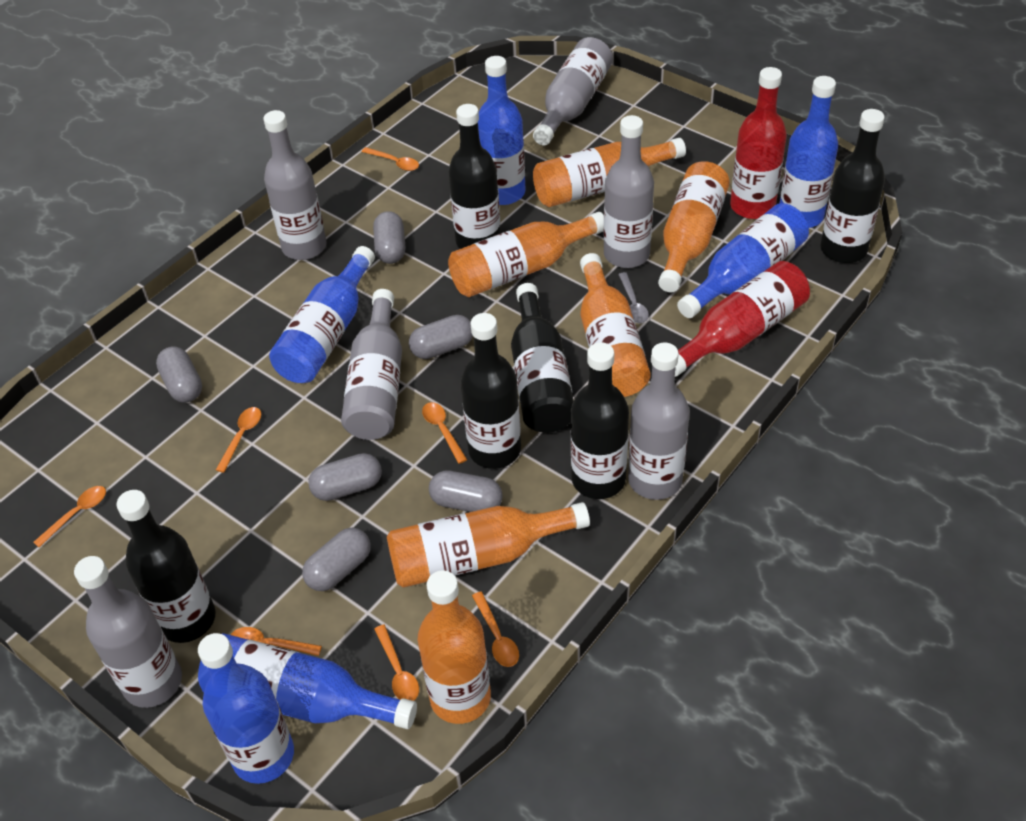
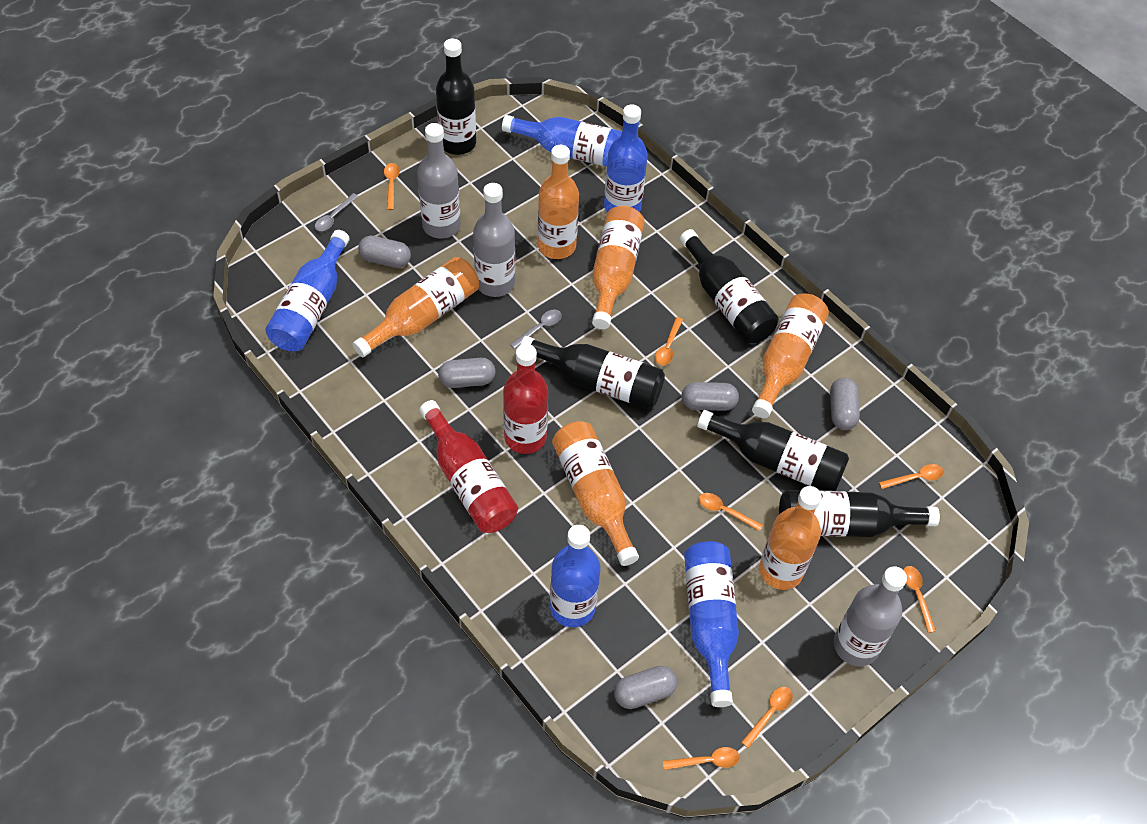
black bottle: 6 -> 5
blue bottle: 6 -> 5
grey bottle: 6 -> 3
grey capsule: 6 -> 5
grey spoon: 1 -> 2

